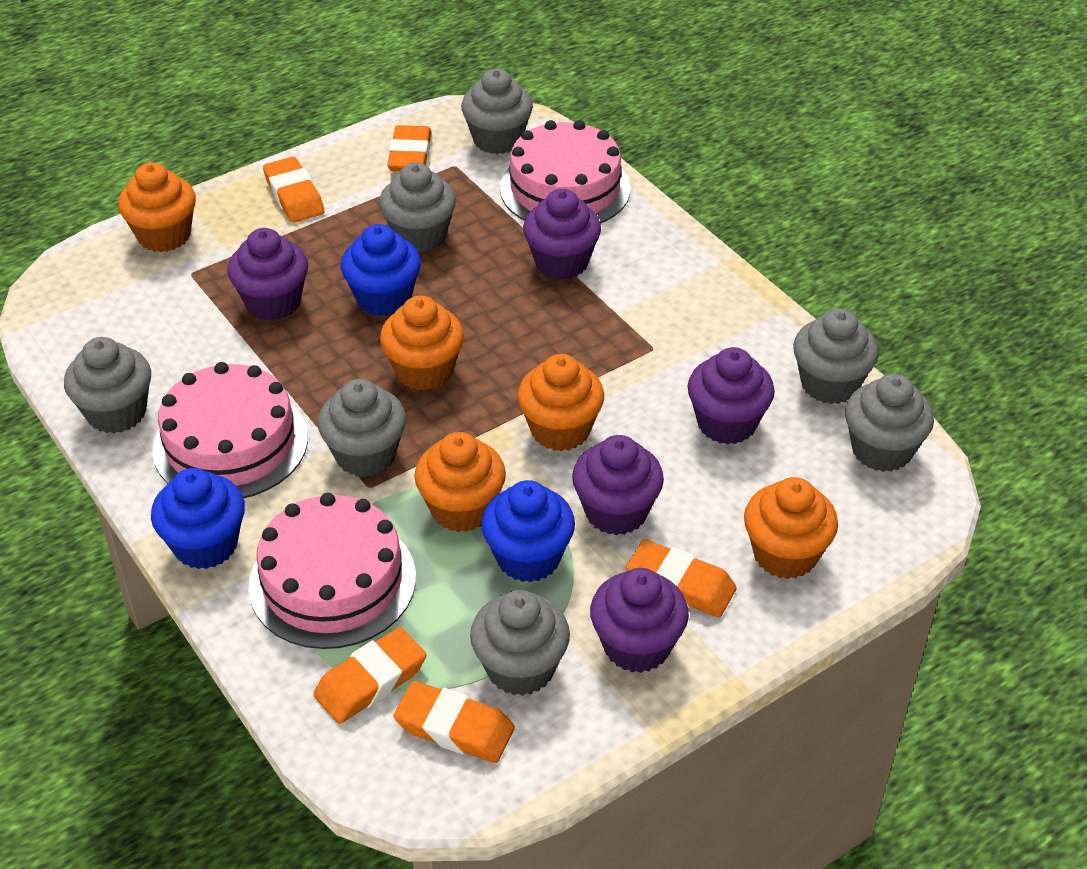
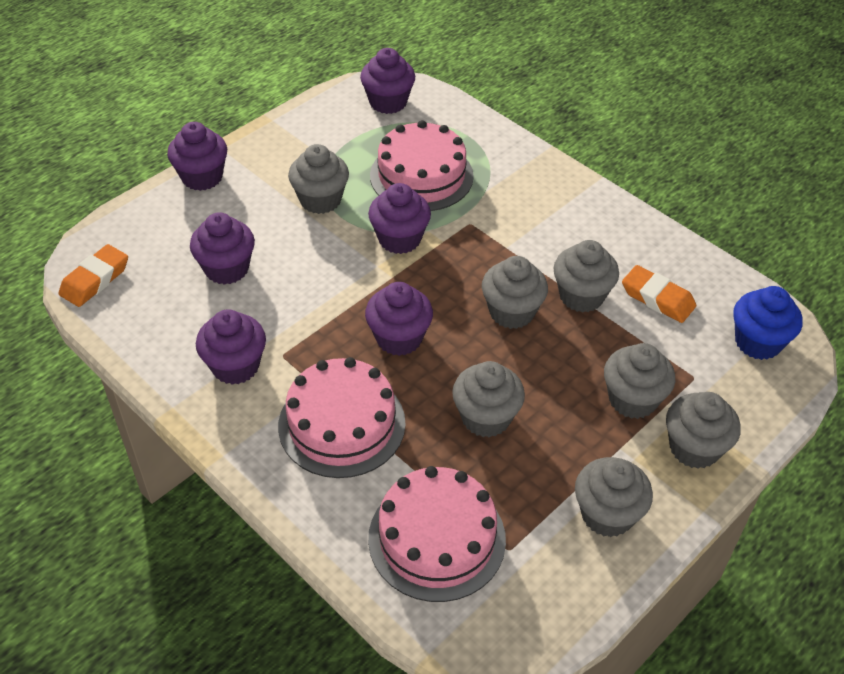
blue cupcake: 3 -> 1
orange cupcake: 5 -> 0
orange eraser: 5 -> 2
purple cupcake: 5 -> 6

